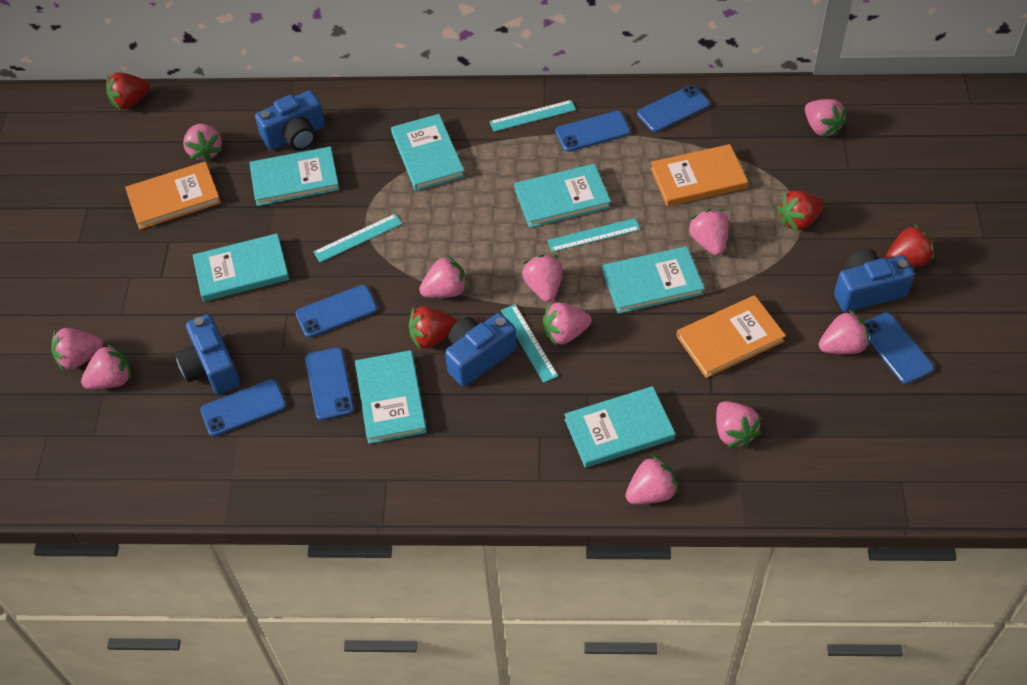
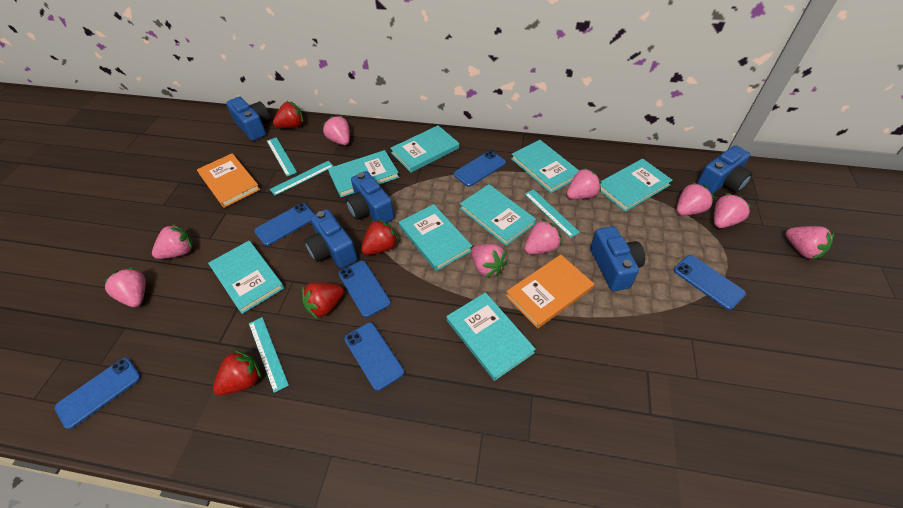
blue camera: 4 -> 5
orange book: 3 -> 2
pink strawberry: 11 -> 9
turquoise book: 7 -> 8

